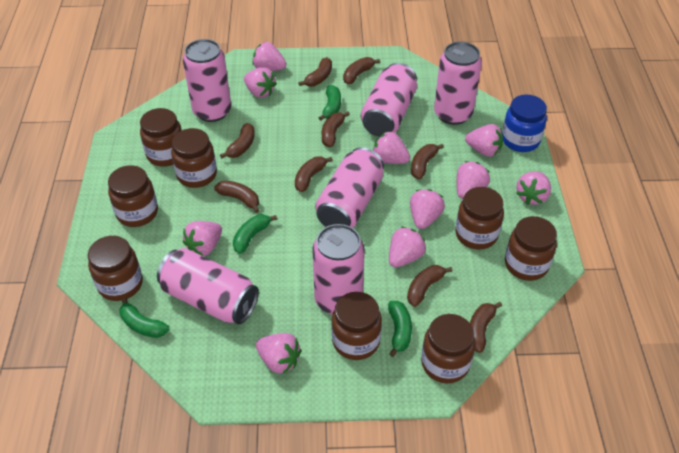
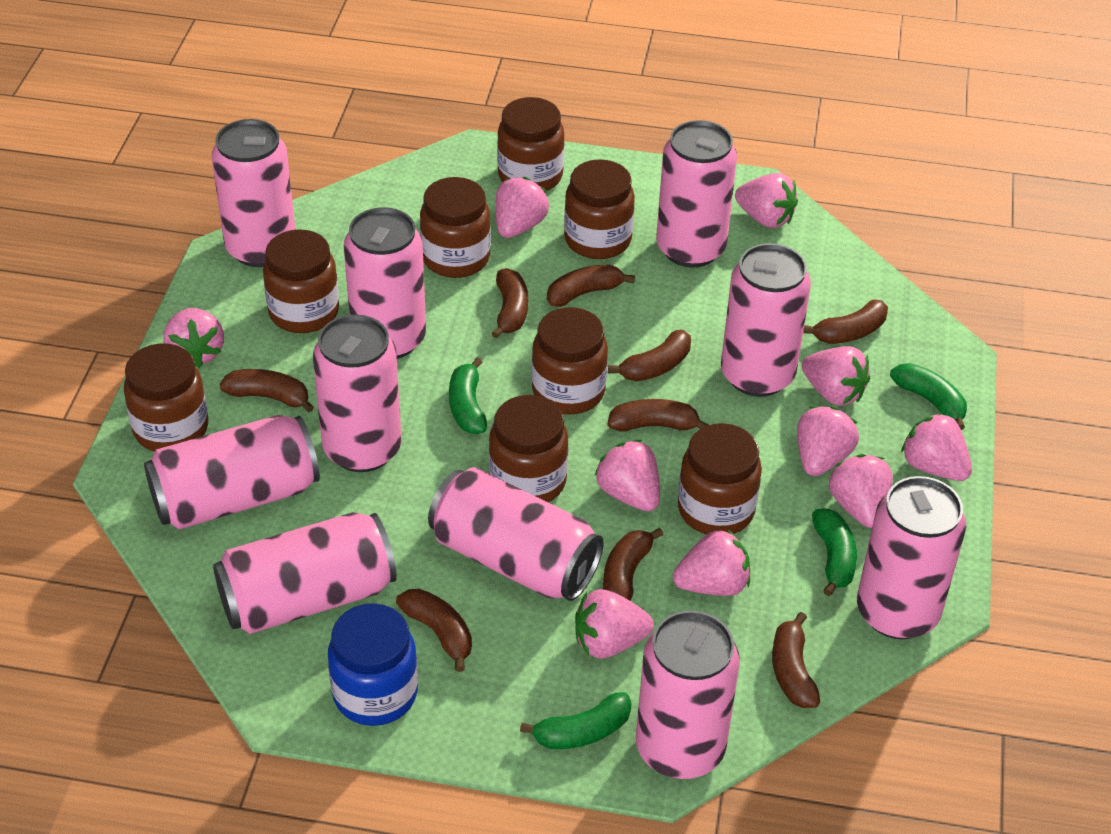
pink can: 6 -> 10

